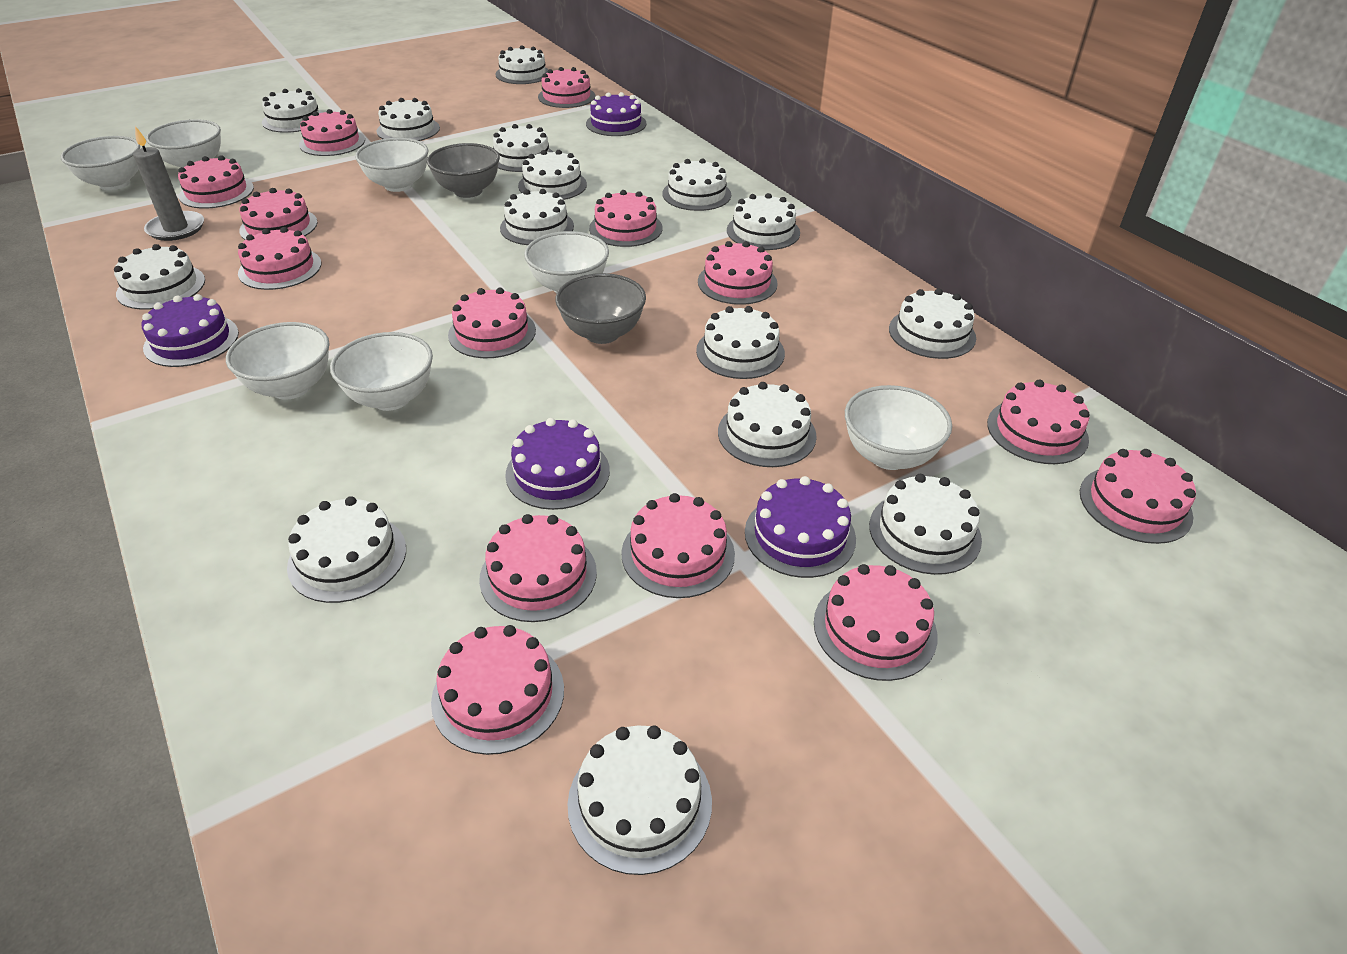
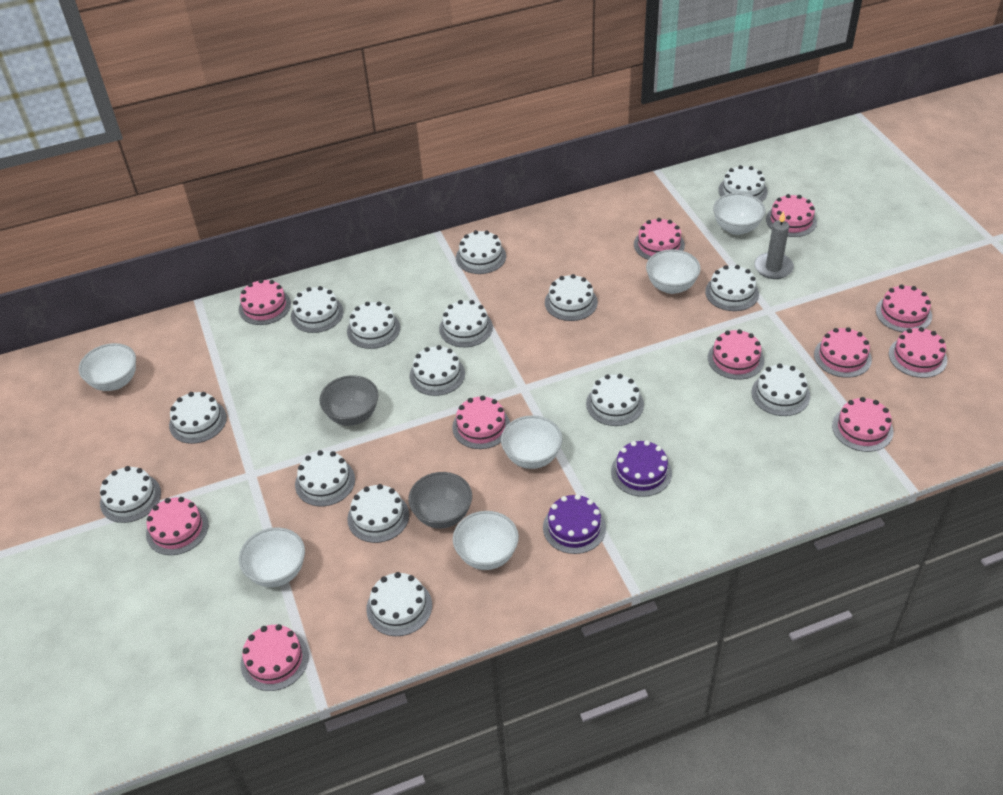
pink cake: 14 -> 11
purple cake: 4 -> 2
white bowl: 7 -> 6

